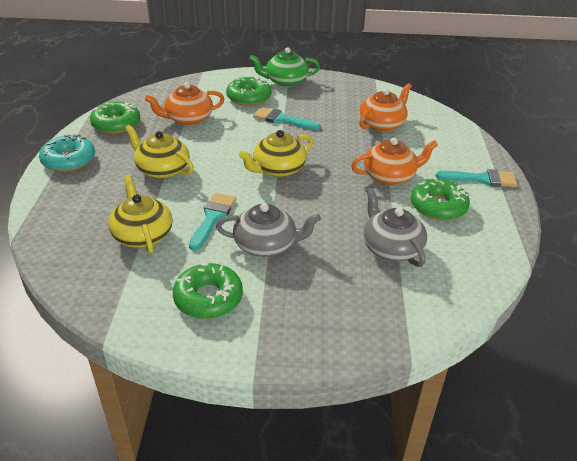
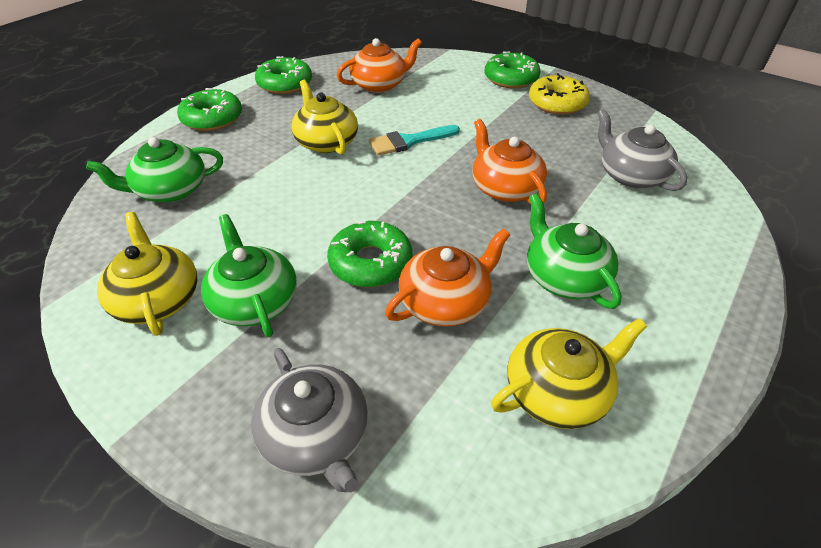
green teapot: 1 -> 3
turquoise brush: 3 -> 1
turquoise donut: 1 -> 0
yellow donut: 0 -> 1

